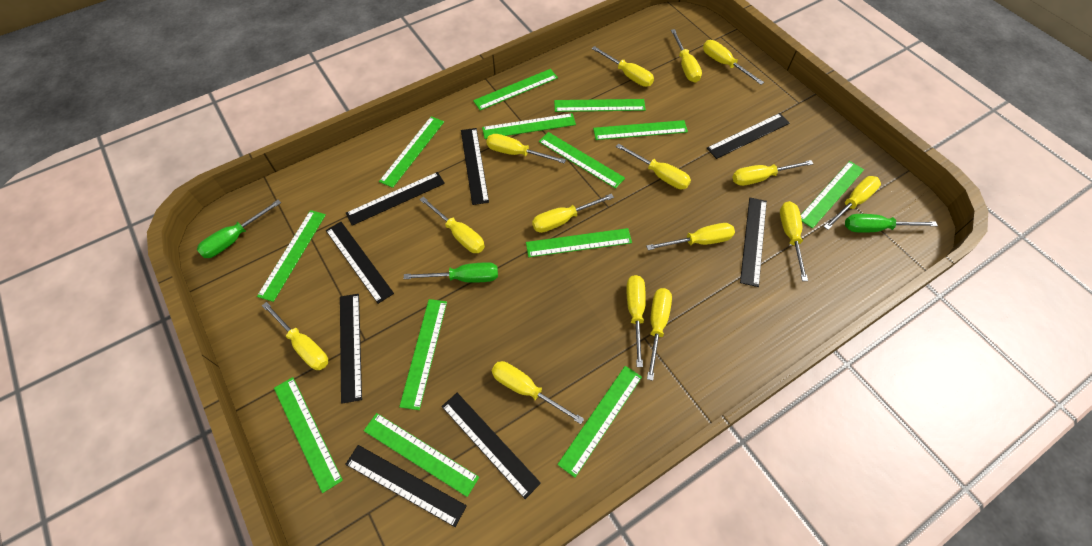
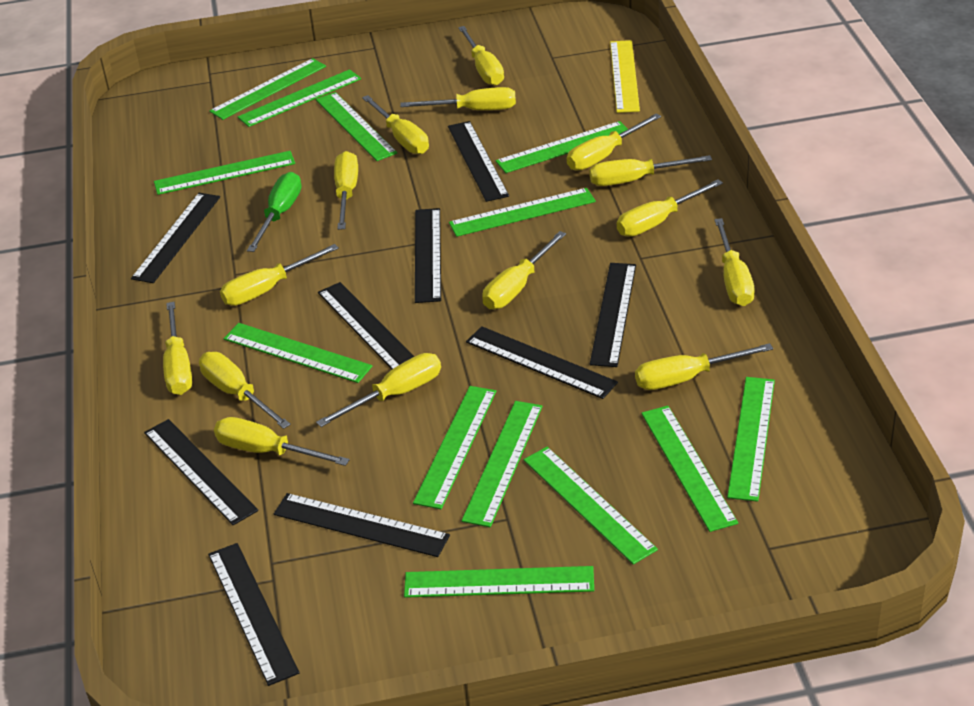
black ruler: 8 -> 9
green screwdriver: 3 -> 1
yellow ruler: 0 -> 1

